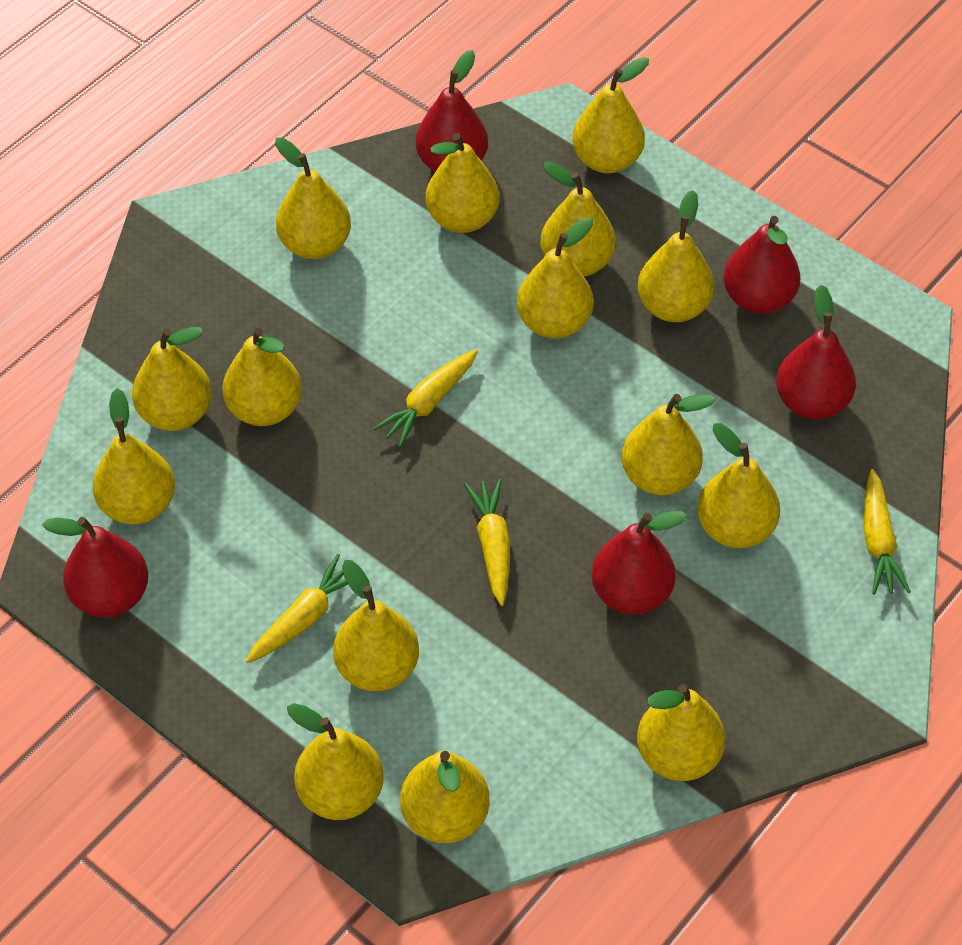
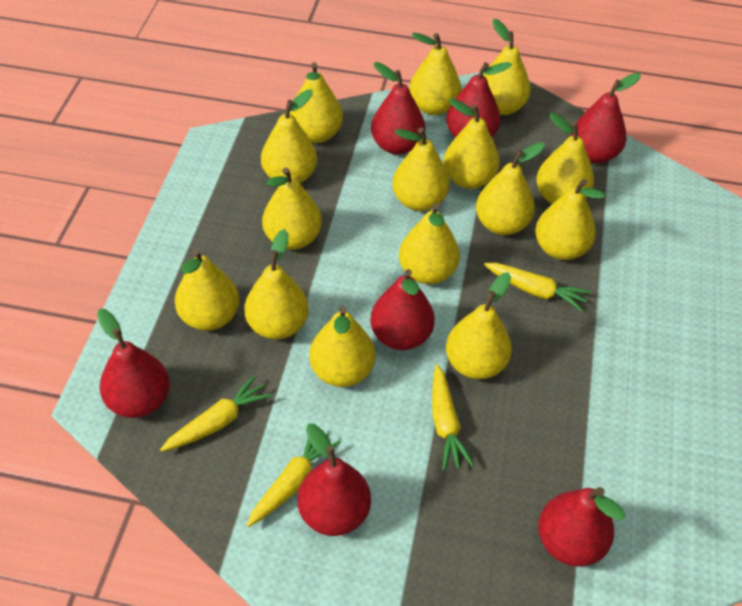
red pear: 5 -> 7

